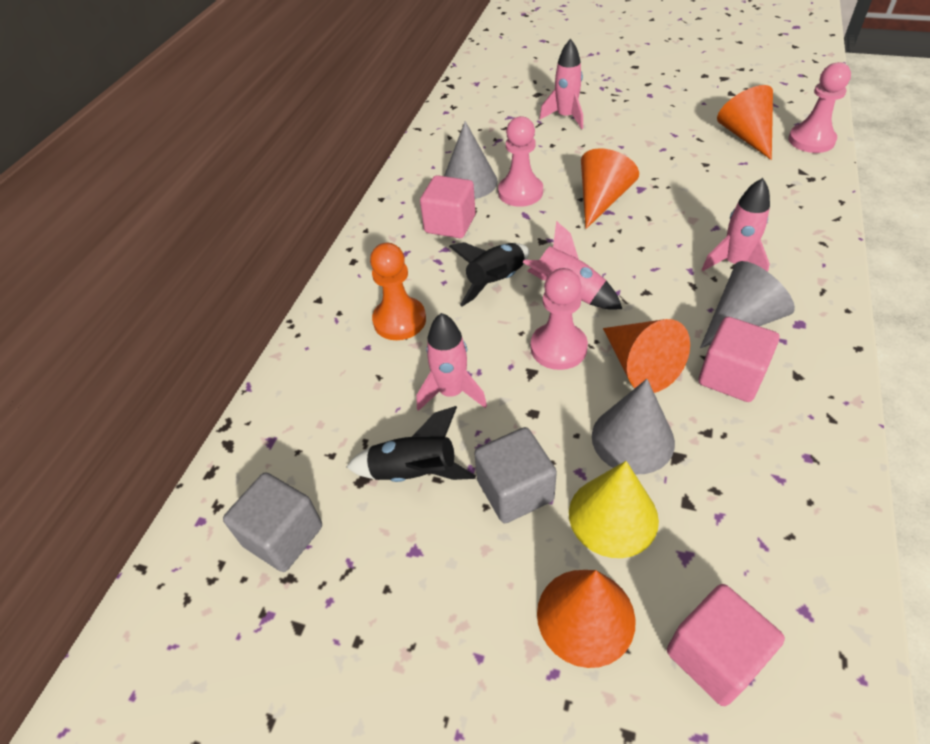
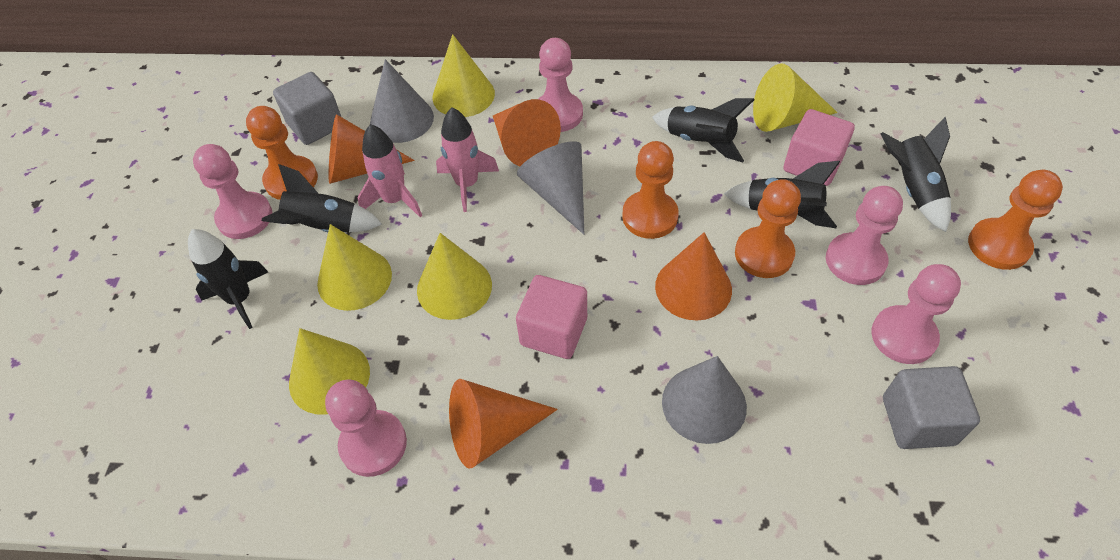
black rocket: 2 -> 5
orange pawn: 1 -> 4
pink cube: 3 -> 2
pink pawn: 3 -> 5
pink rocket: 4 -> 2
yellow cone: 1 -> 5

